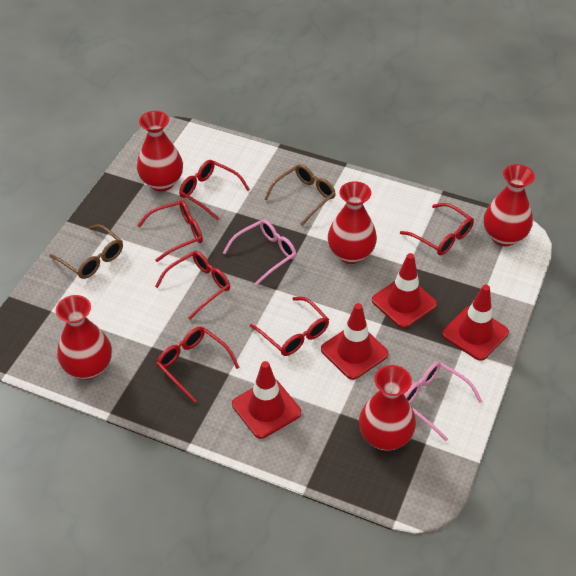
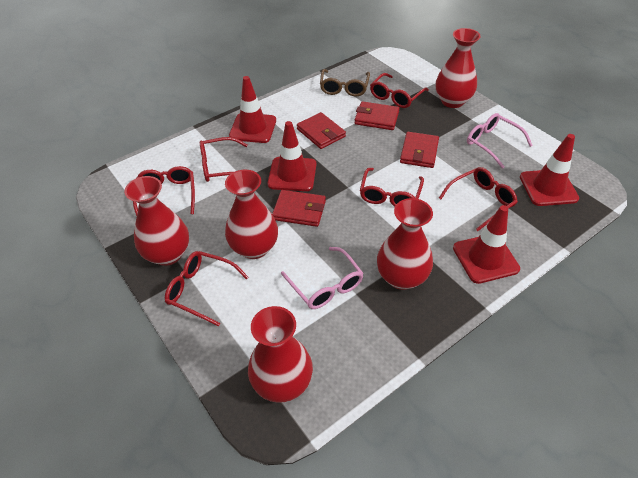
brown glasses: 2 -> 1
red wallet: 0 -> 4

